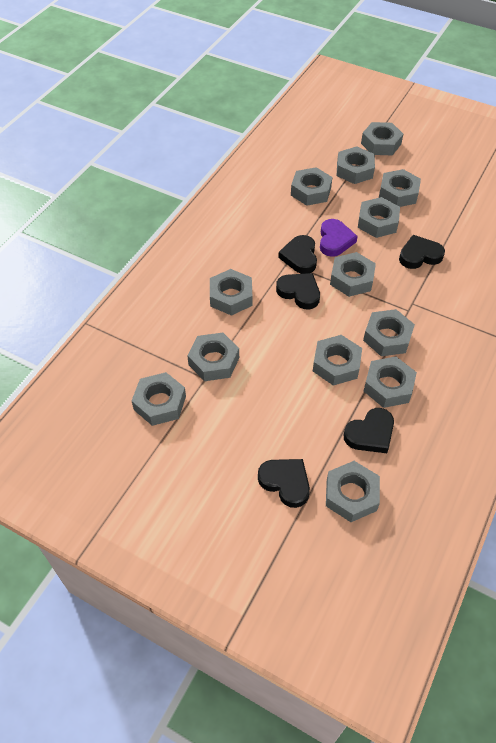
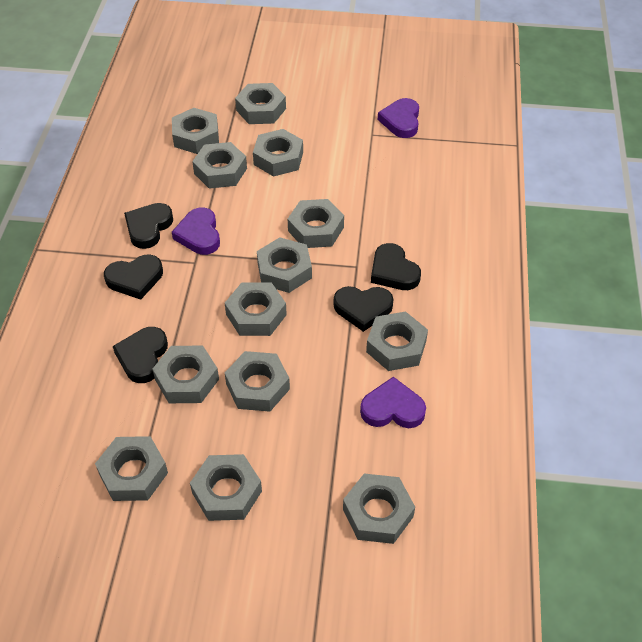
purple heart: 1 -> 3

